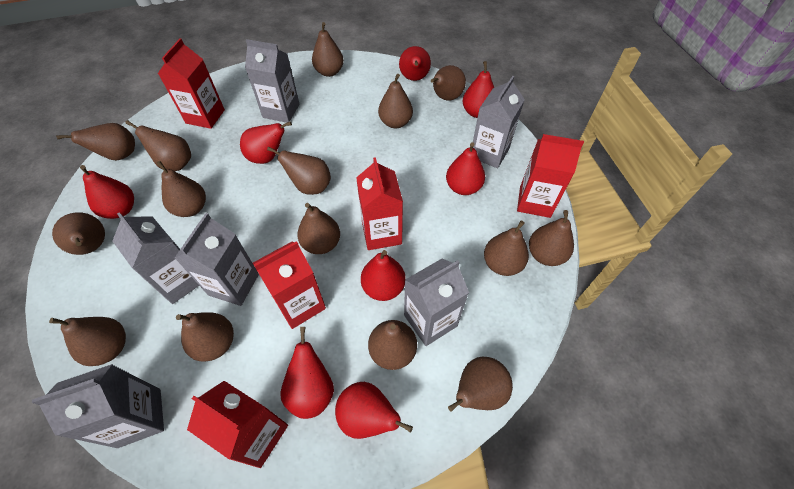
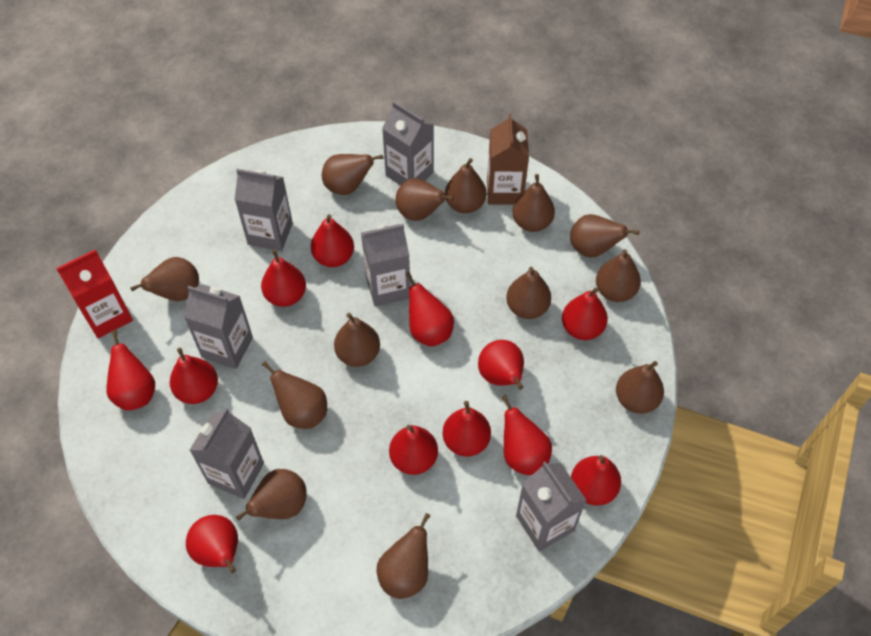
brown carton: 0 -> 1
brown pear: 15 -> 13
red carton: 5 -> 1
red pear: 8 -> 12

